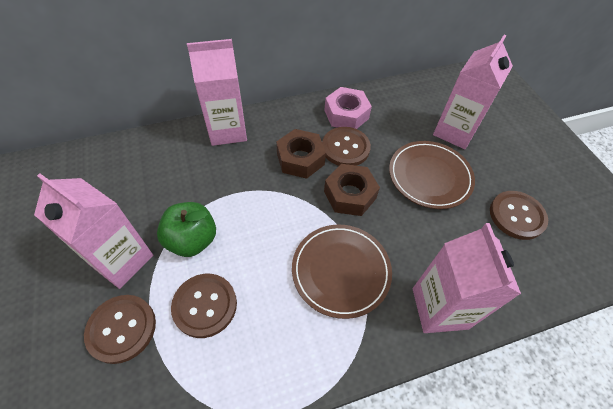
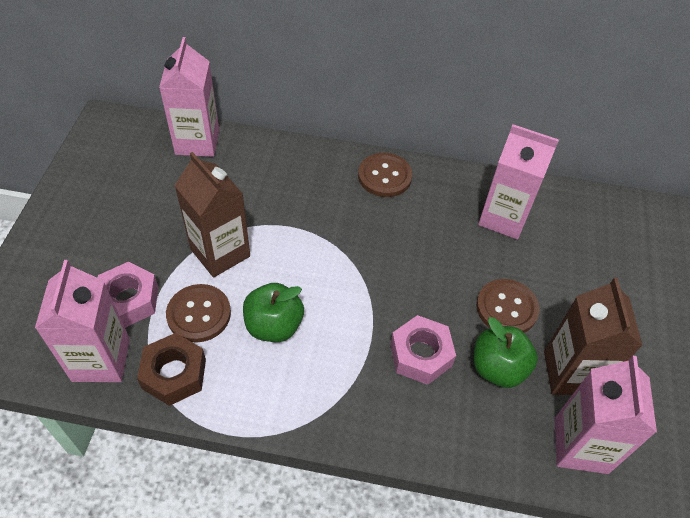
brown button: 4 -> 3
brown carton: 0 -> 2
brown nut: 2 -> 1
brown plate: 2 -> 0
green apple: 1 -> 2
pink nut: 1 -> 2

